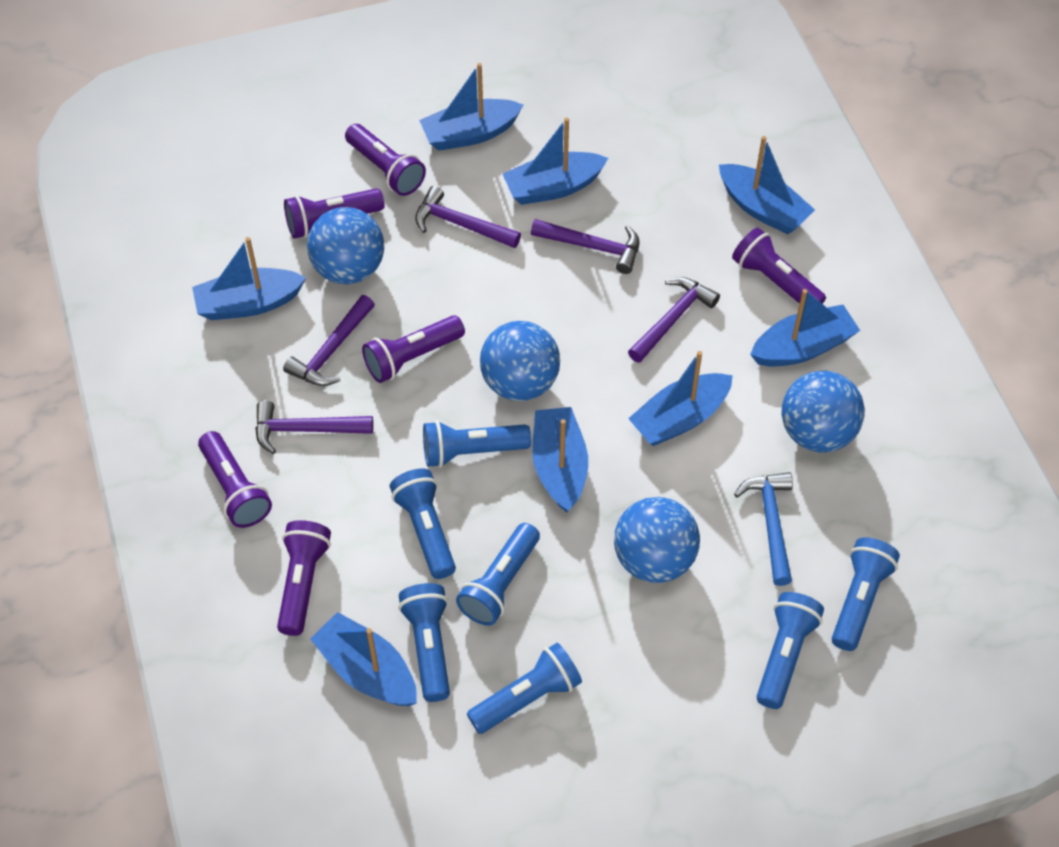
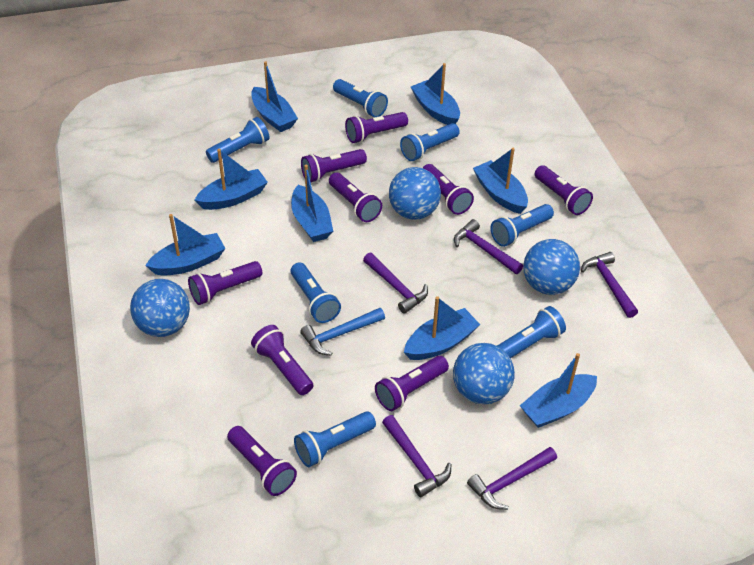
purple flashlight: 6 -> 9

